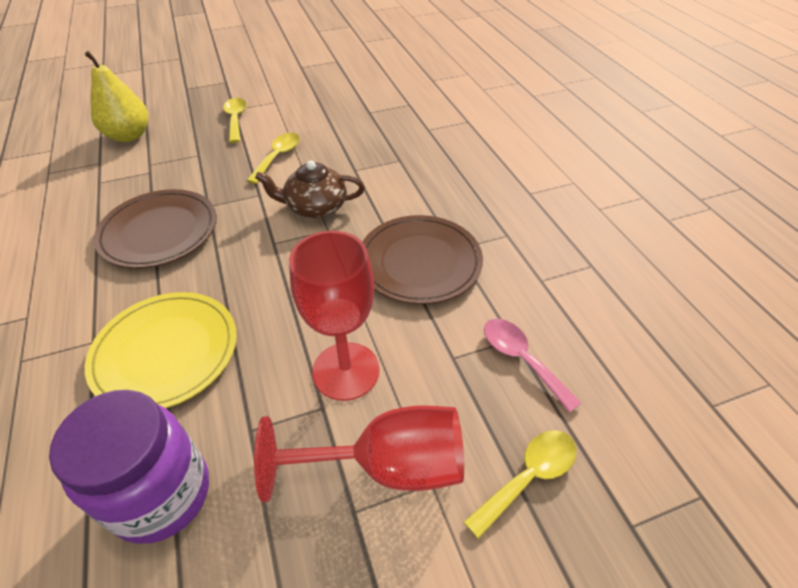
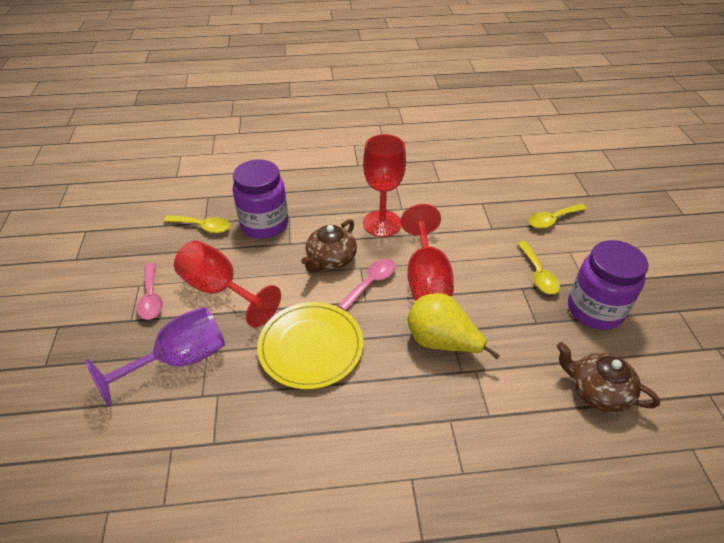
brown plate: 2 -> 0
brown teapot: 1 -> 2
pink spoon: 1 -> 2
purple goblet: 0 -> 1
purple jar: 1 -> 2
red goblet: 2 -> 3

